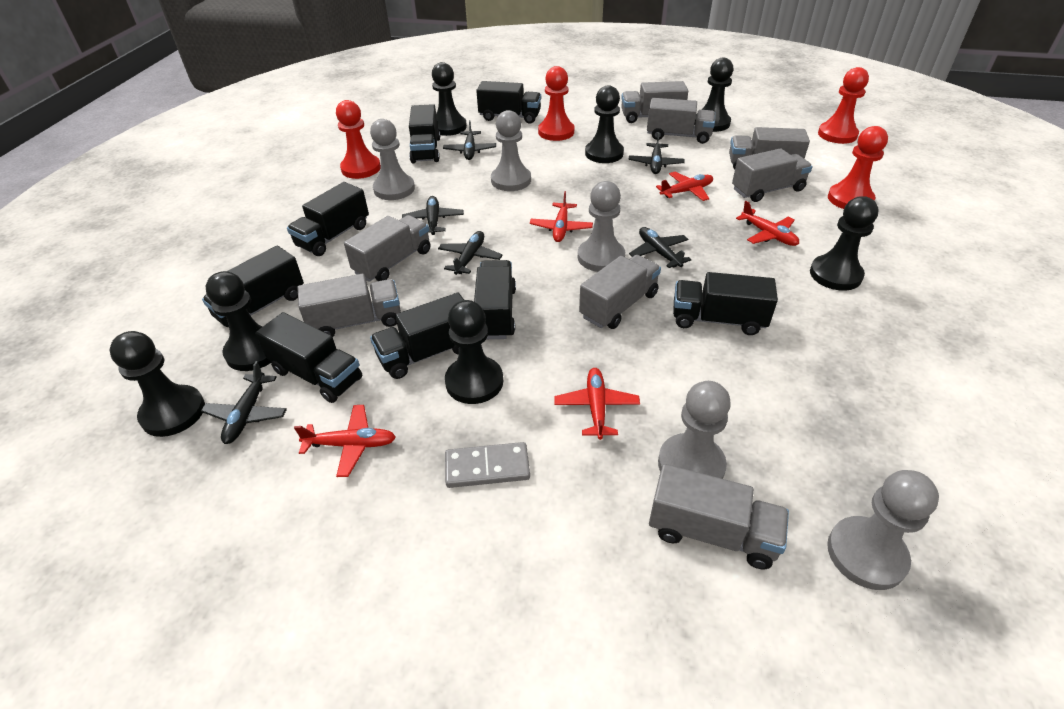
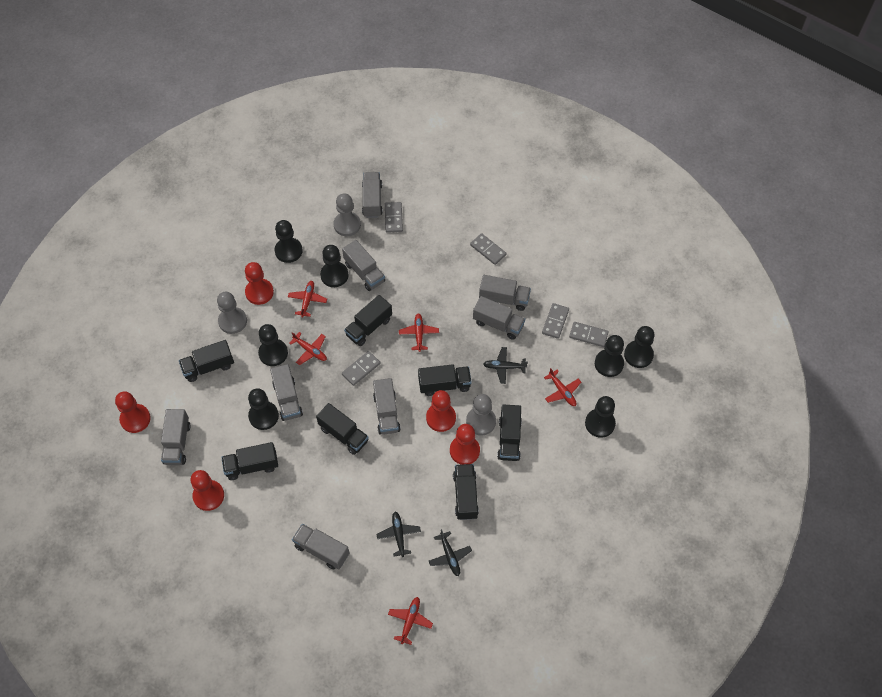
black plane: 6 -> 3
black truck: 8 -> 7
grey domino: 1 -> 5
grey pawn: 5 -> 3
red pawn: 4 -> 5

